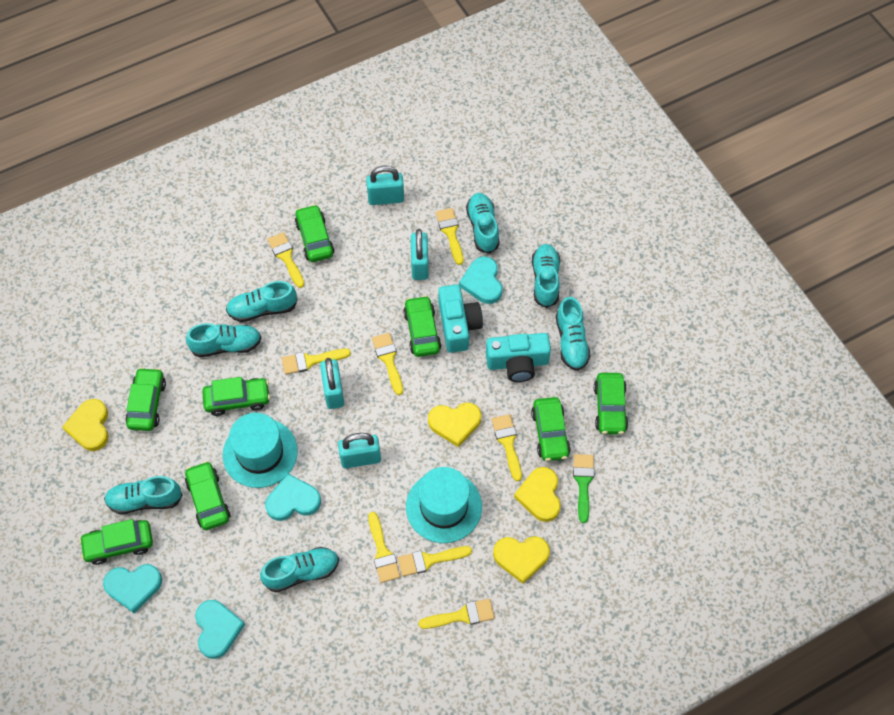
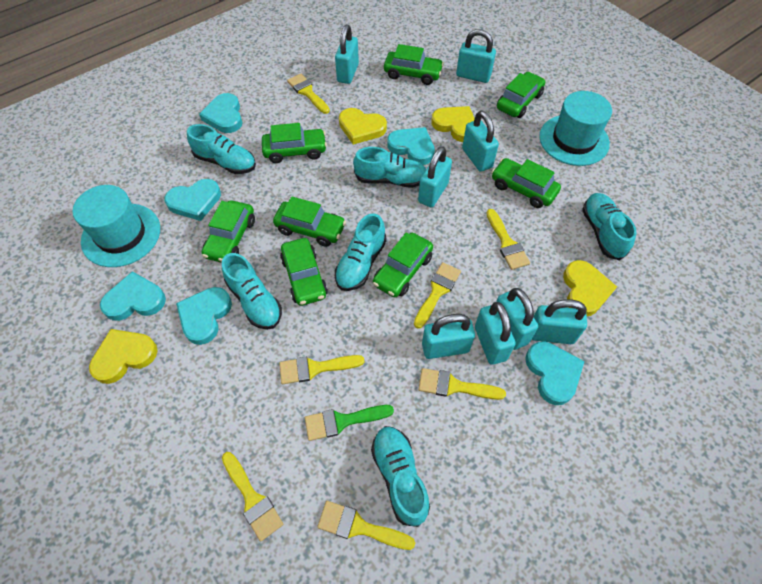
turquoise camera: 2 -> 0
turquoise heart: 4 -> 6
turquoise padlock: 4 -> 8
turquoise shoe: 7 -> 6
yellow brush: 8 -> 7

